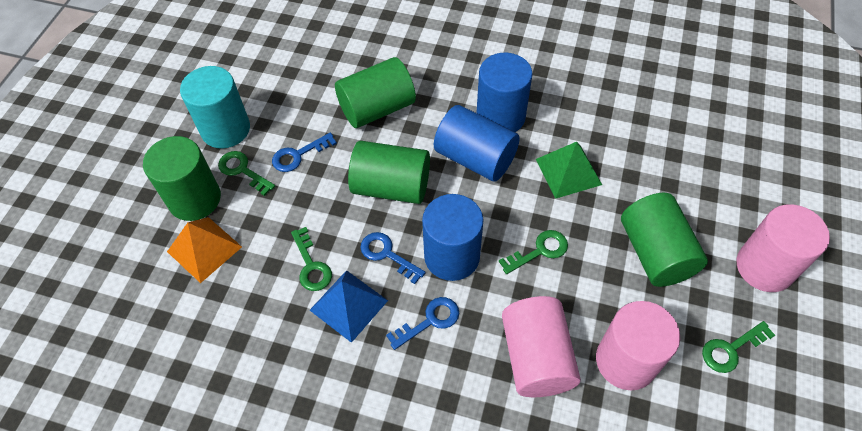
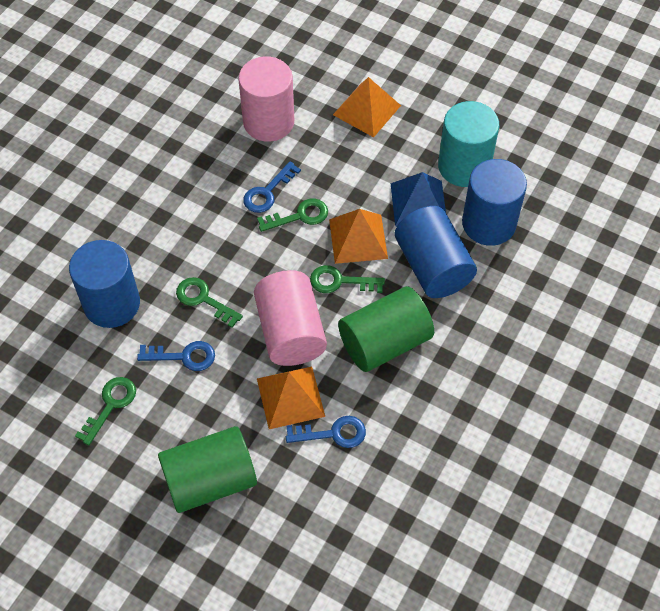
green cylinder: 4 -> 2
green pyramid: 1 -> 0
orange pyramid: 1 -> 3
pink cylinder: 3 -> 2

